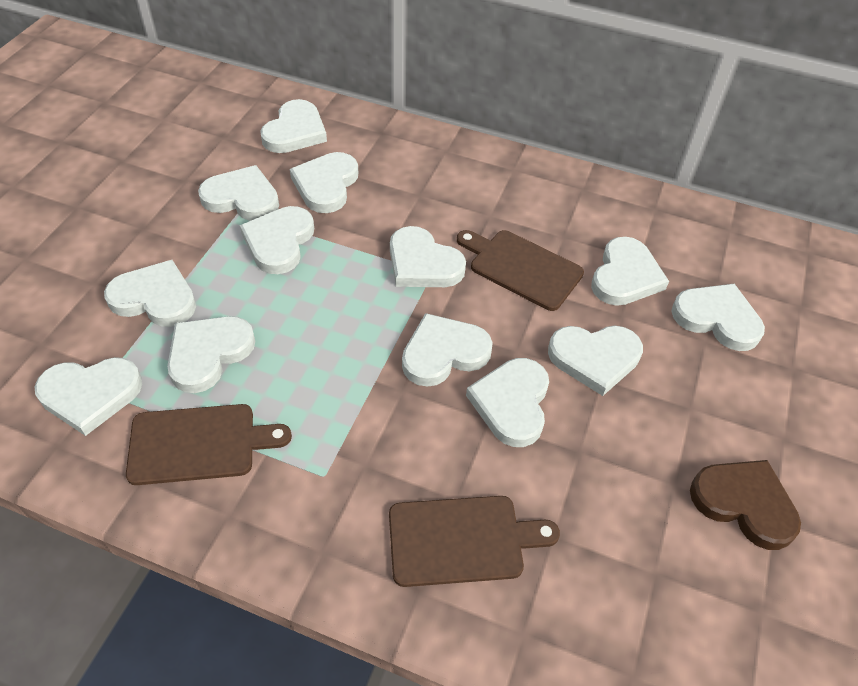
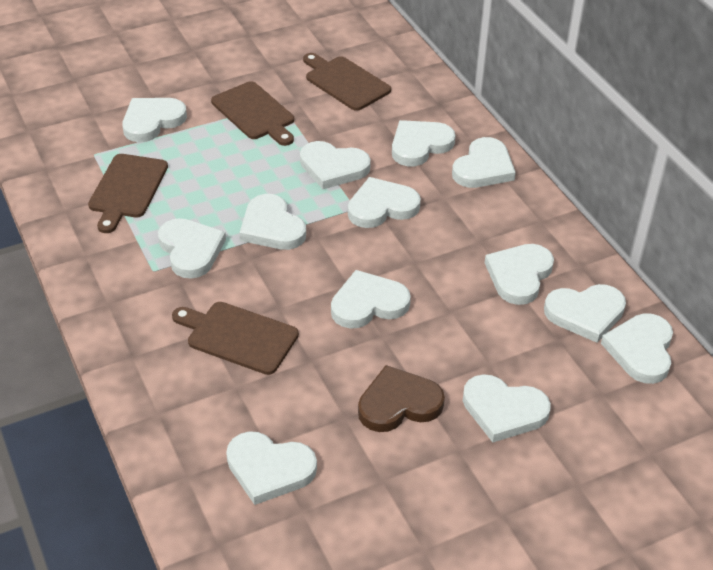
brown cutting board: 3 -> 4

